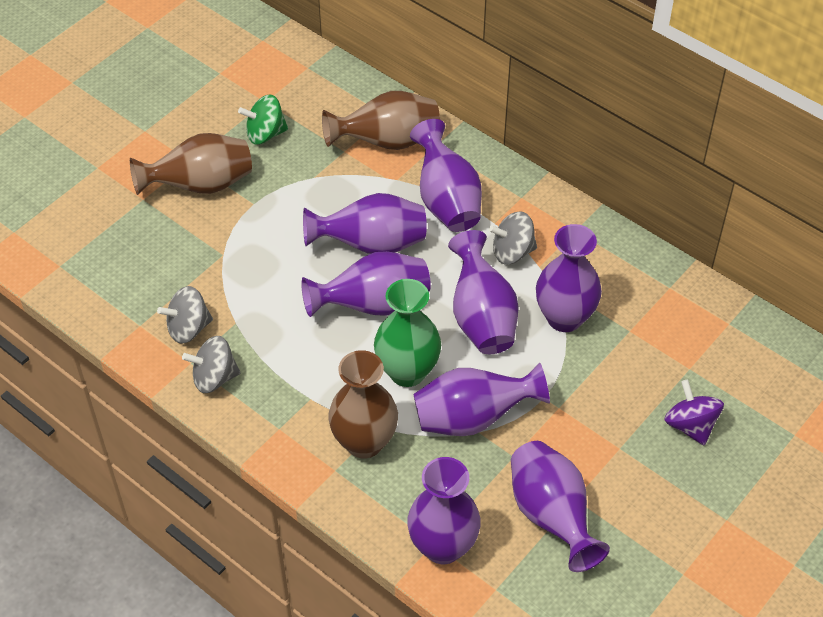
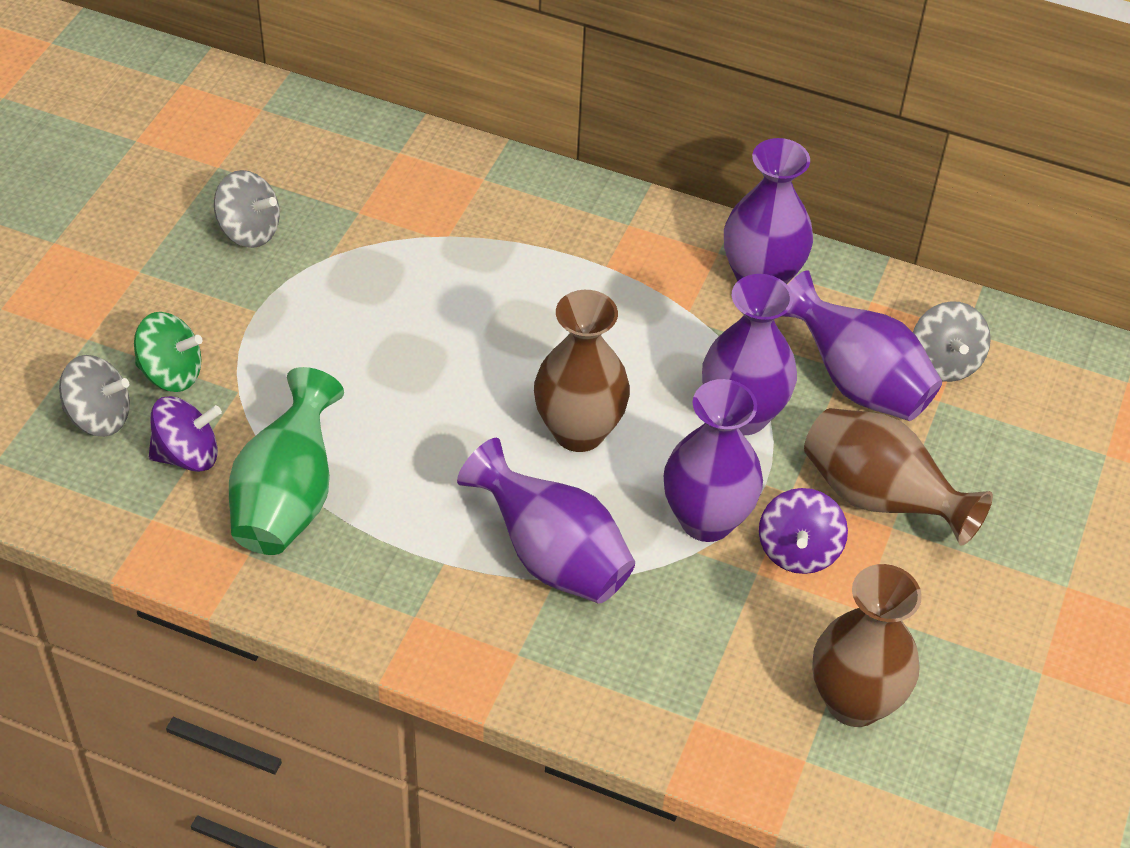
purple spinning top: 1 -> 2
purple vase: 8 -> 5

